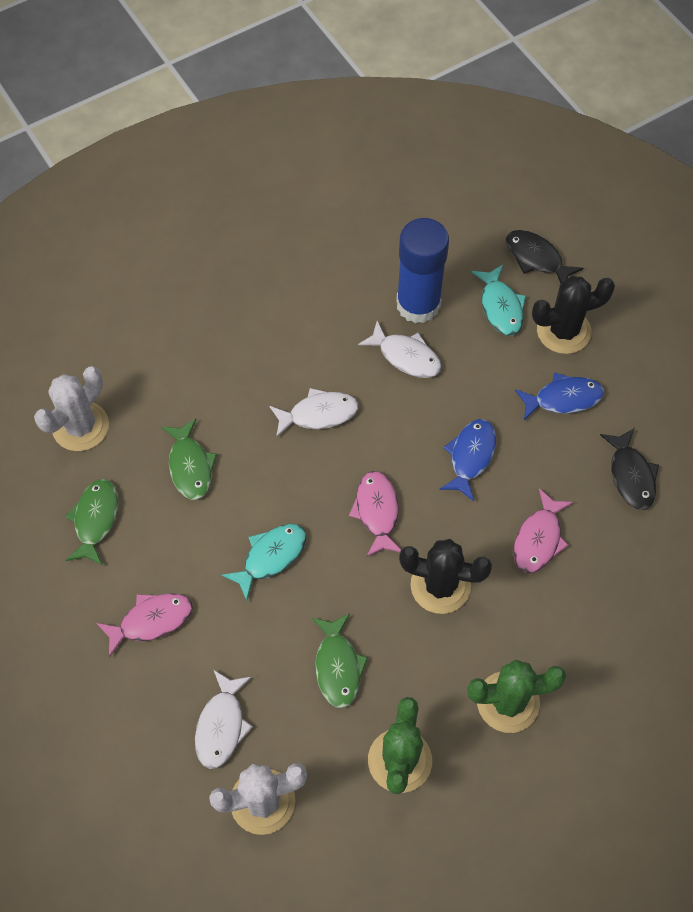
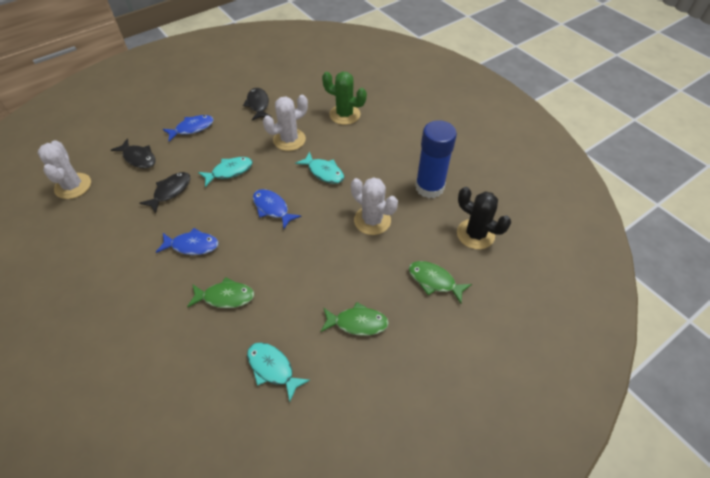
black cactus: 2 -> 1
black fish: 2 -> 3
blue fish: 2 -> 3
green cactus: 2 -> 1
pink fish: 3 -> 0
turquoise fish: 2 -> 3
white cactus: 2 -> 3
white fish: 3 -> 0

